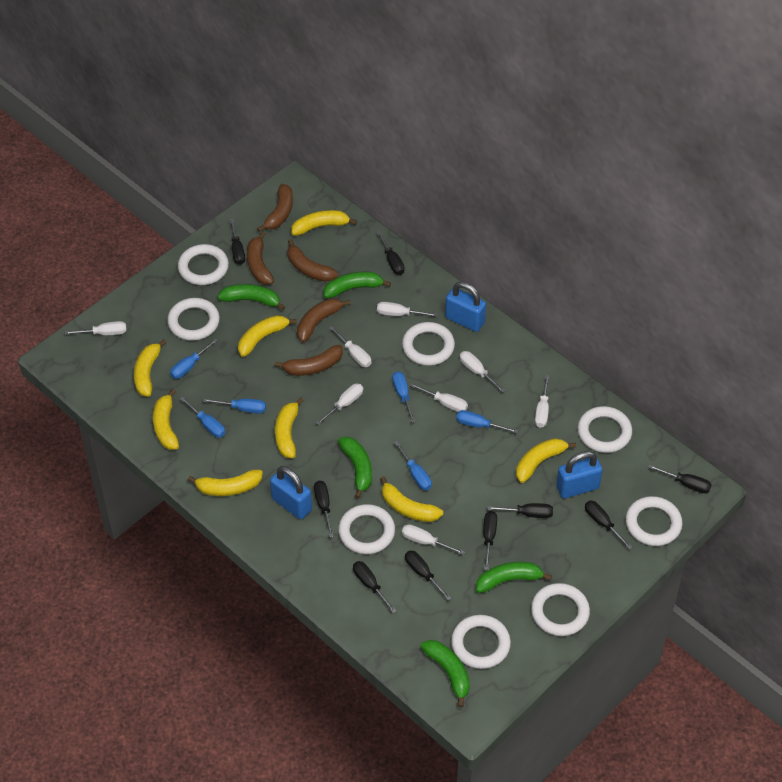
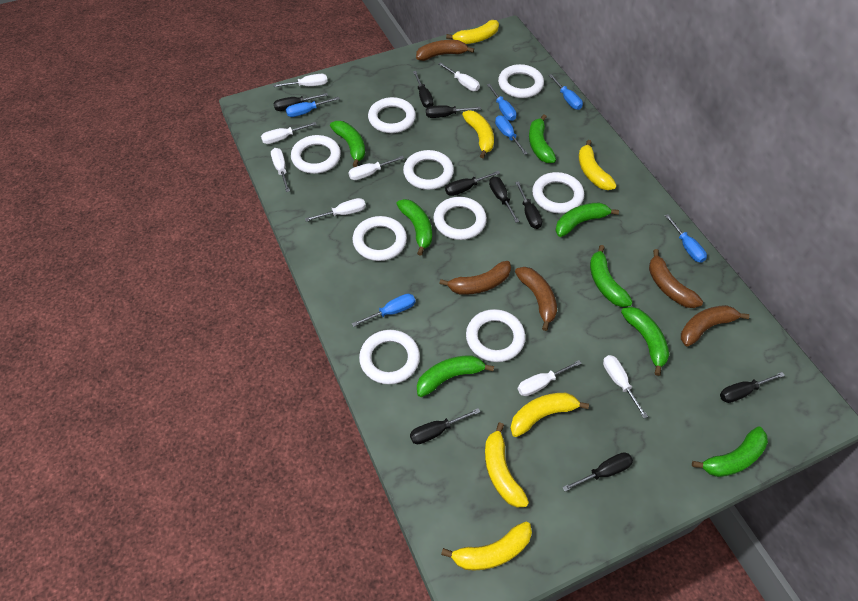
blue padlock: 3 -> 0
green banana: 5 -> 8
white ring: 8 -> 9
yellow banana: 8 -> 6

